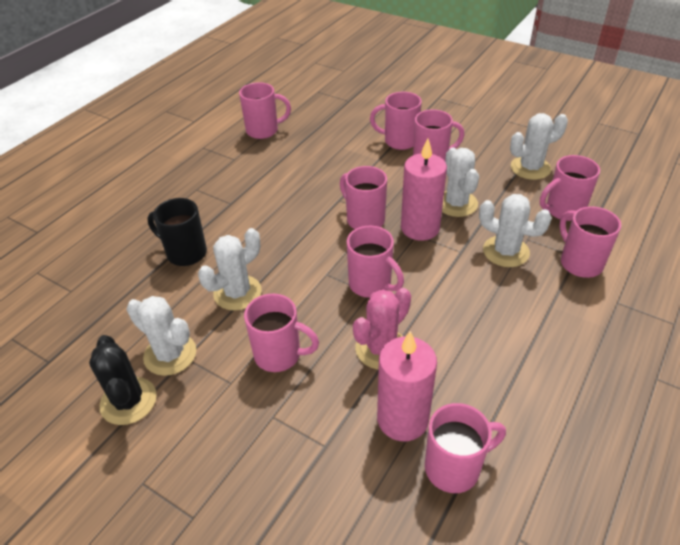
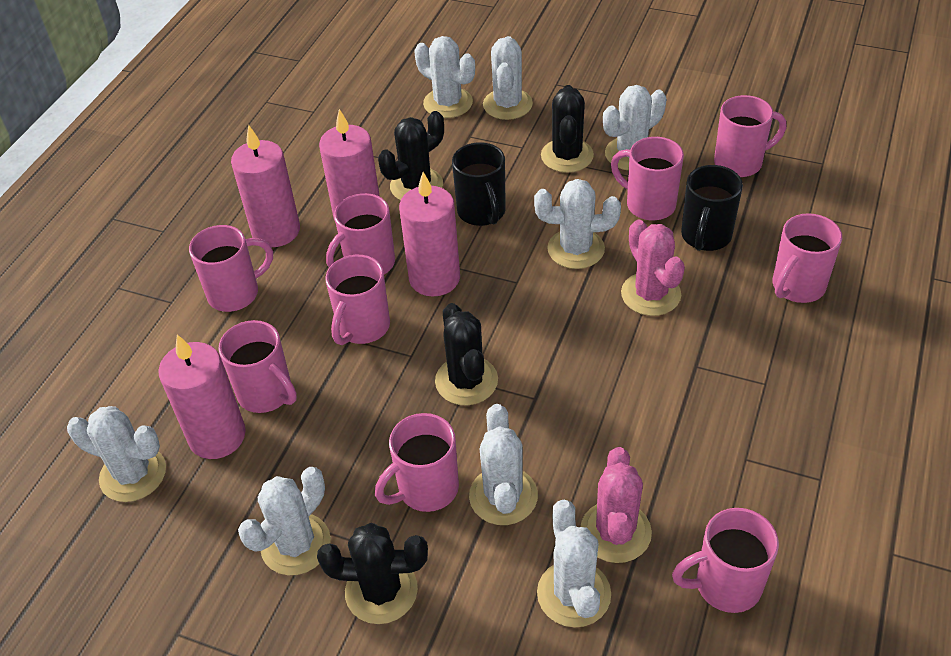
black cactus: 1 -> 4
black mug: 1 -> 2
pink cactus: 1 -> 2
pink candle: 2 -> 4
white cactus: 5 -> 8

